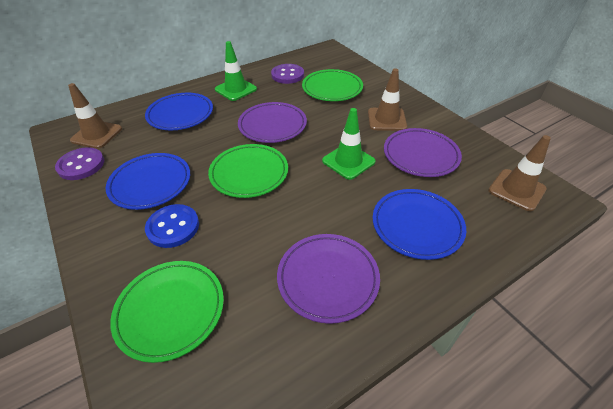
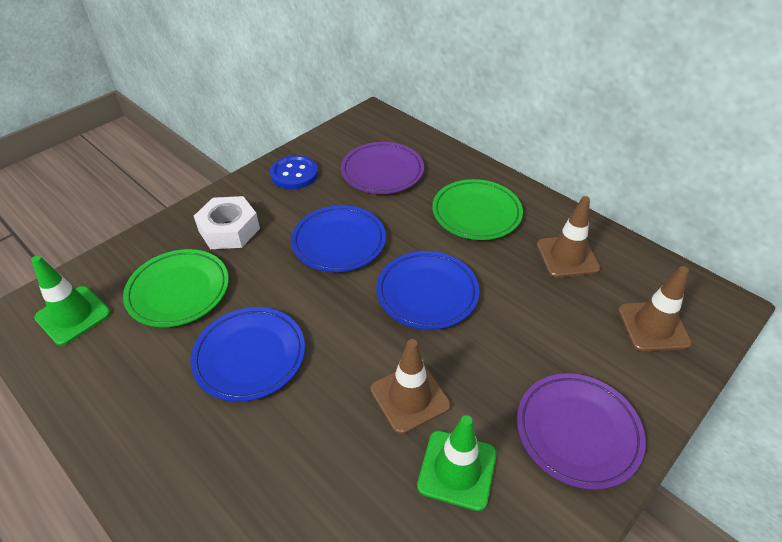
green plate: 3 -> 2
purple button: 2 -> 0
purple plate: 3 -> 2
white nut: 0 -> 1

